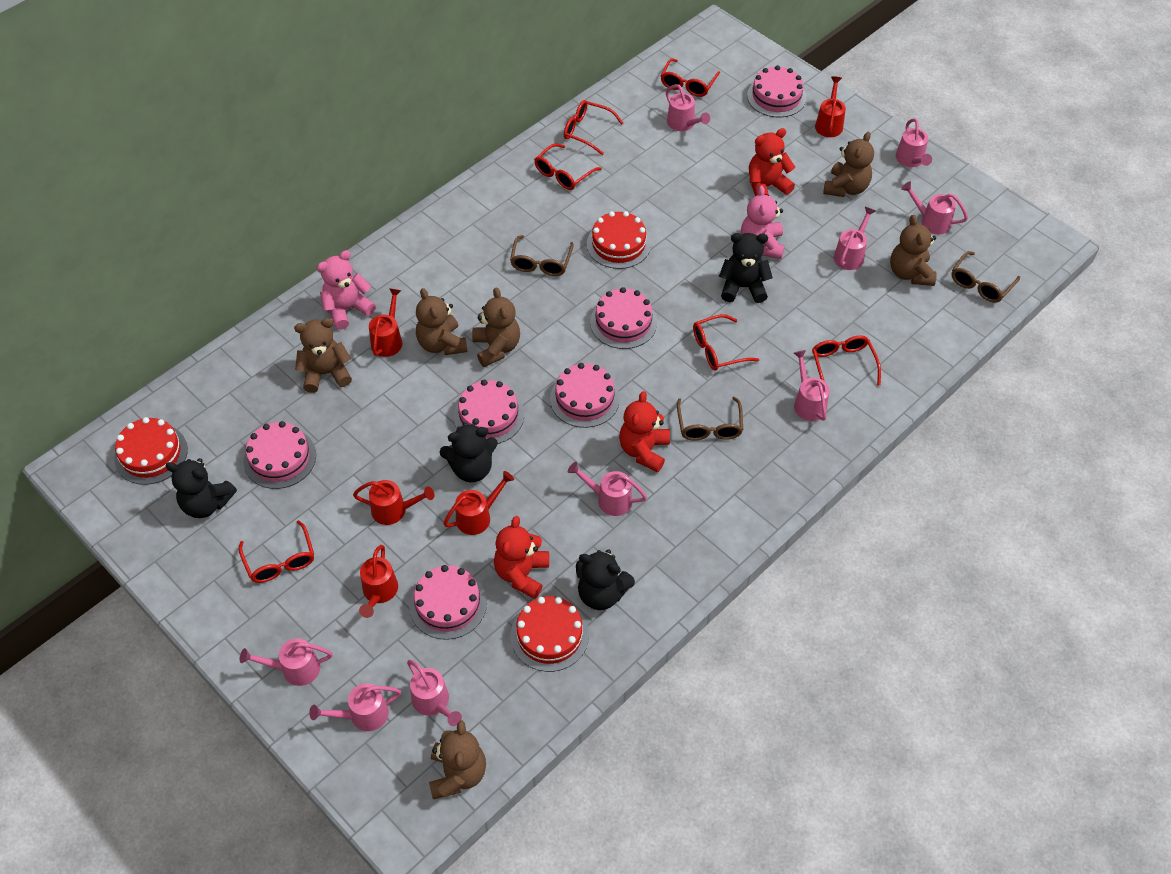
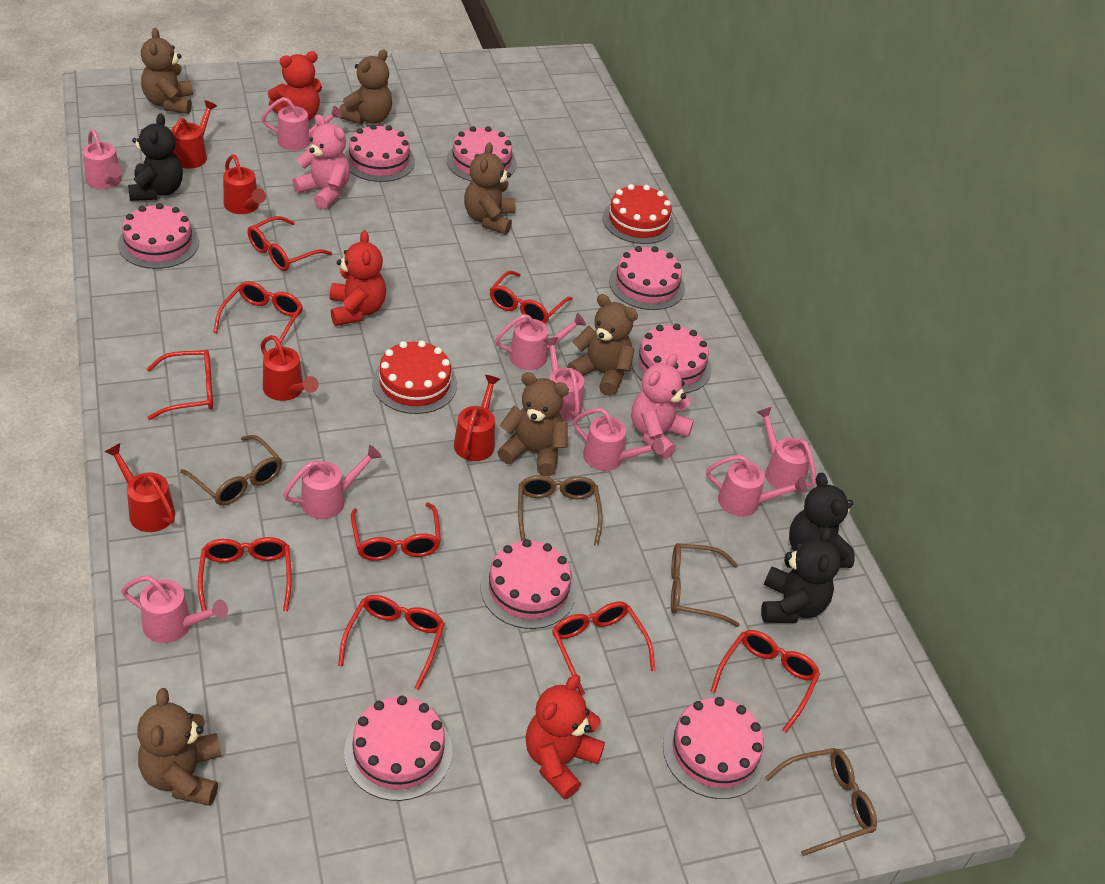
black teddy bear: 4 -> 3
brown glasses: 3 -> 4
pink cake: 6 -> 8
red cake: 3 -> 2
red glasses: 6 -> 9

